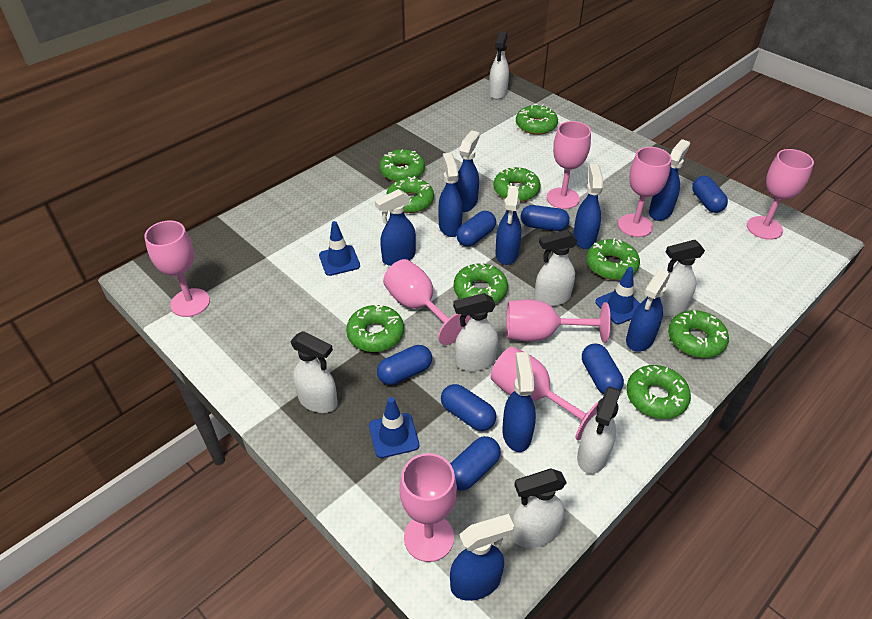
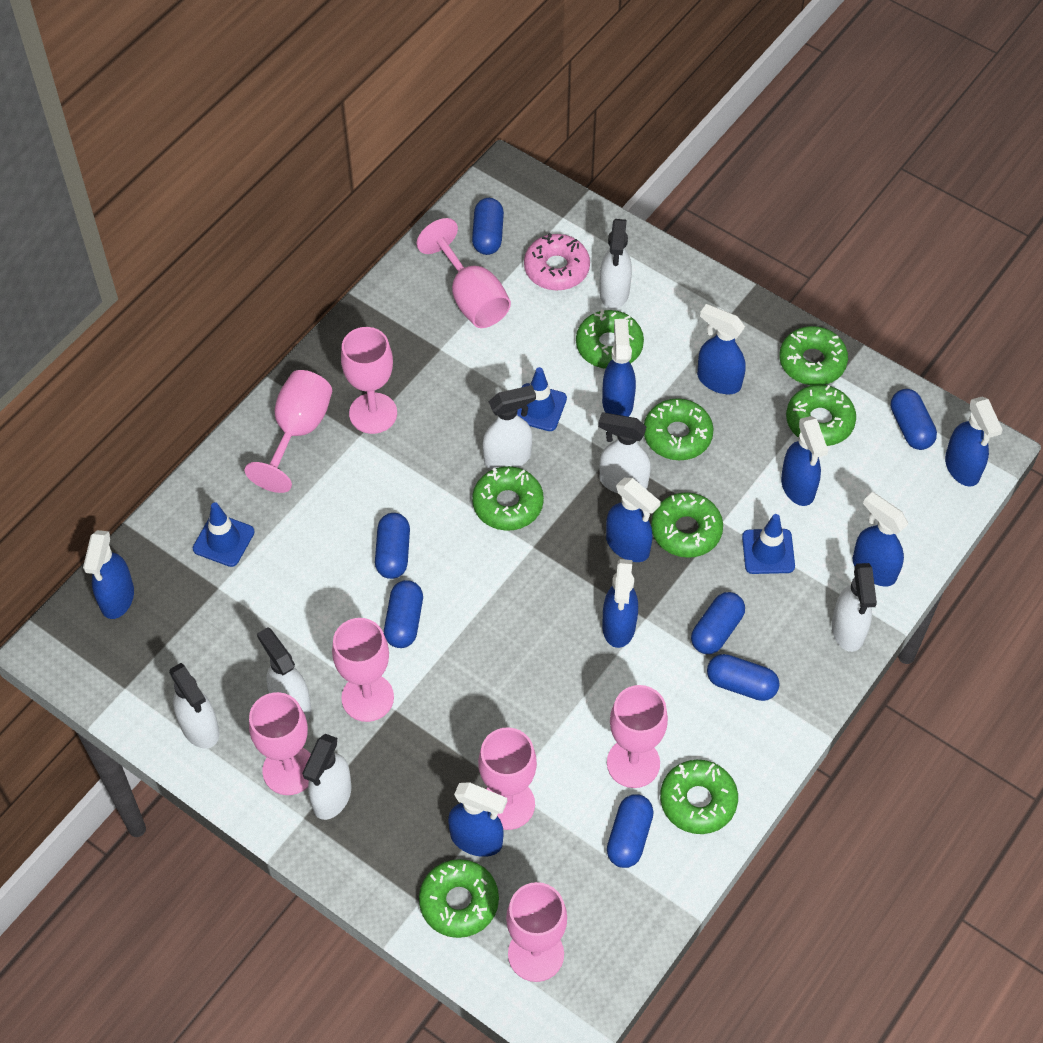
green donut: 9 -> 8
pink donut: 0 -> 1

